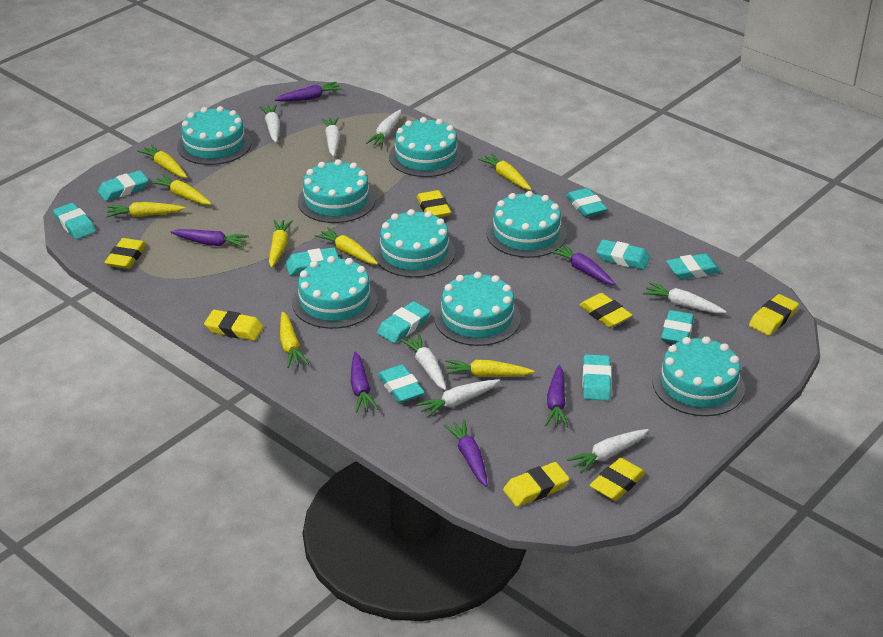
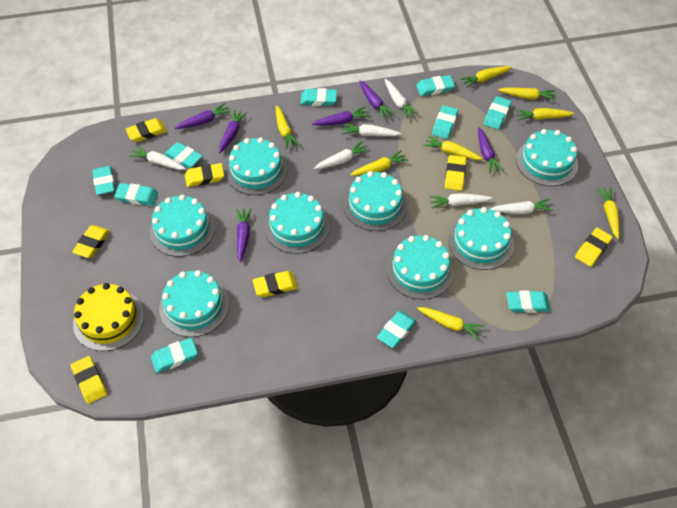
white carrot: 7 -> 6
yellow cake: 0 -> 1

